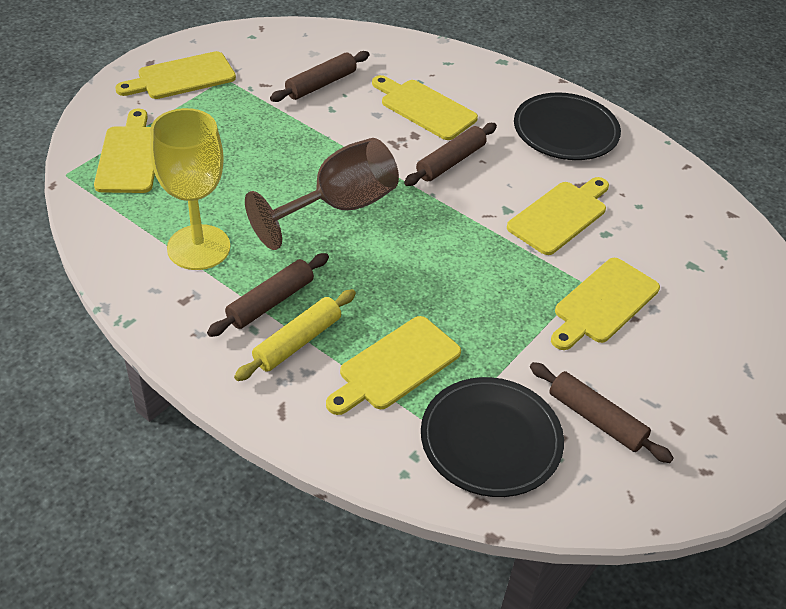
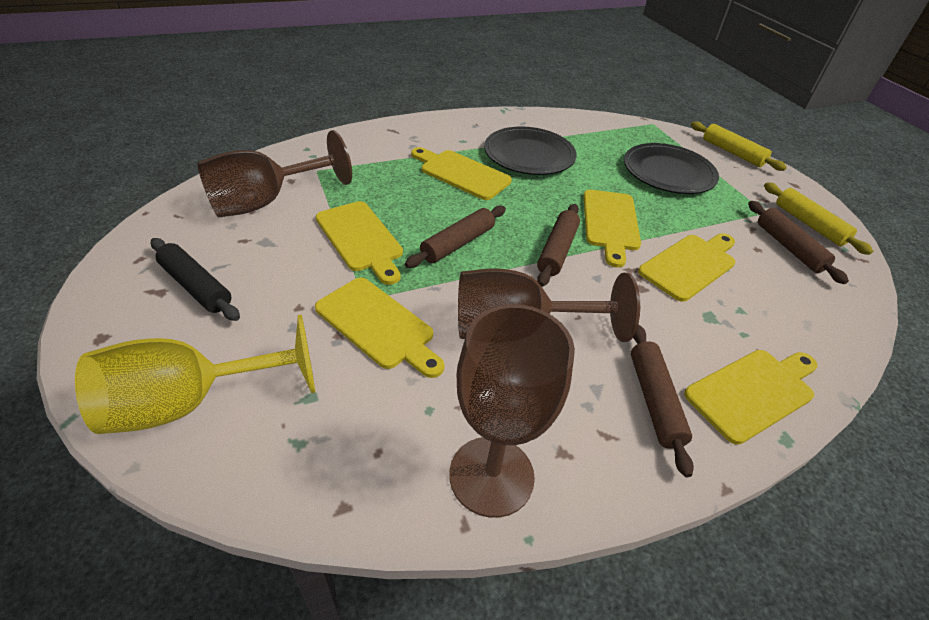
black rolling pin: 0 -> 1
brown goblet: 1 -> 3
yellow rolling pin: 1 -> 2

